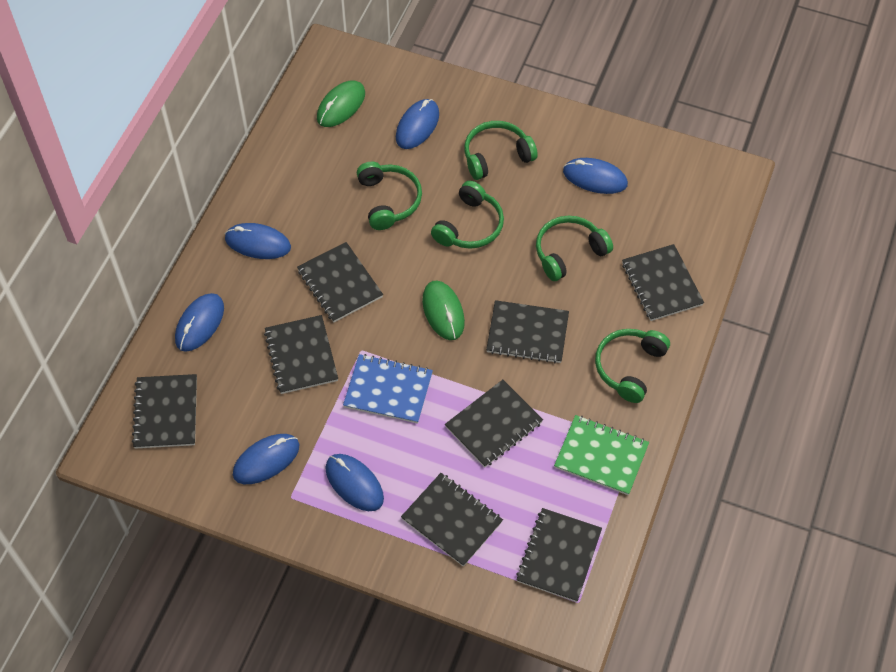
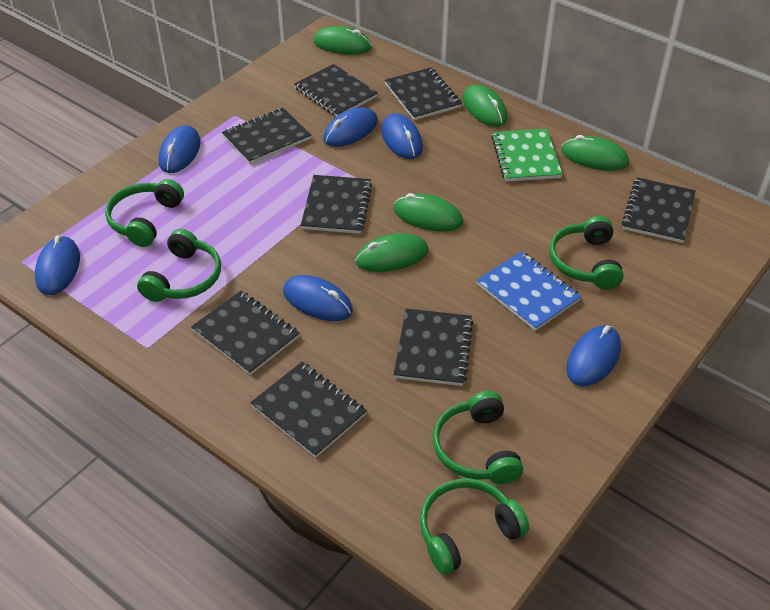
green mouse: 2 -> 5

